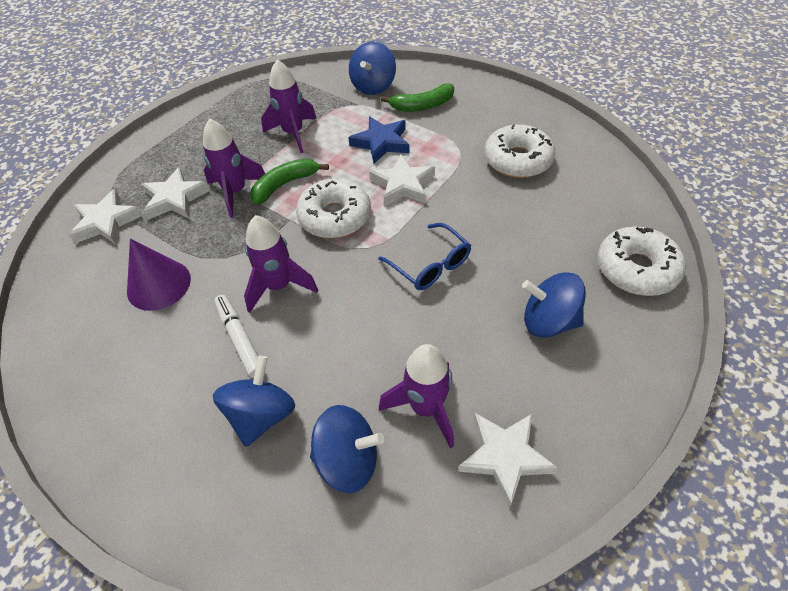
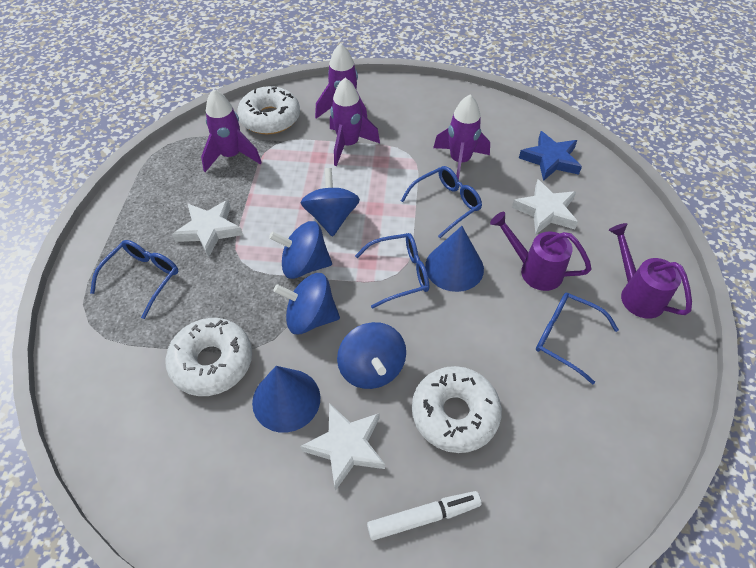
blue cone: 0 -> 2
blue glasses: 1 -> 4
green banana: 2 -> 0
purple cone: 1 -> 0
purple watering can: 0 -> 2
white star: 4 -> 3

